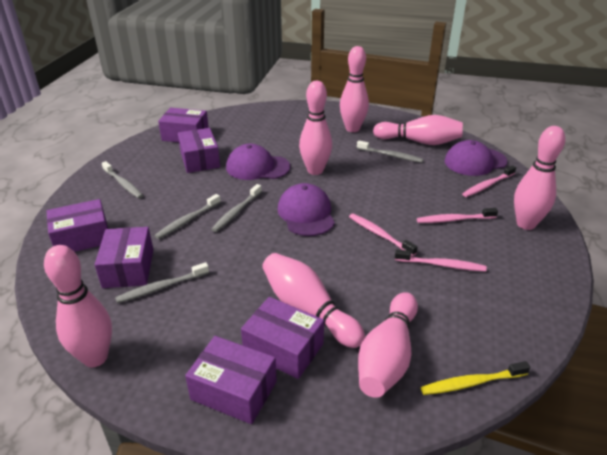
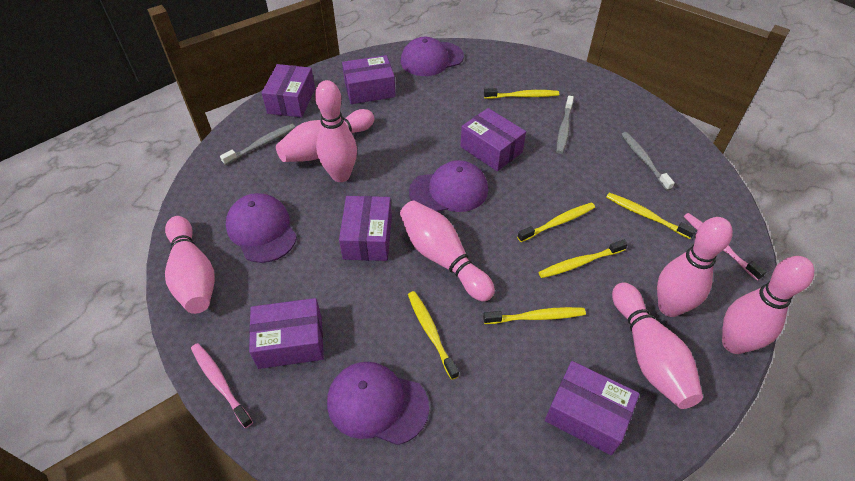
grey toothbrush: 5 -> 3
pink toothbrush: 4 -> 2
purple cap: 3 -> 4
yellow toothbrush: 1 -> 6

